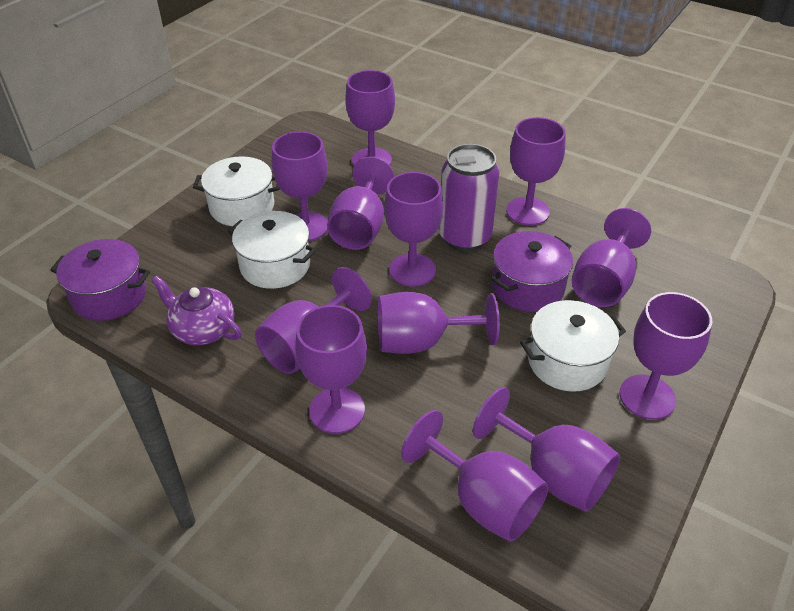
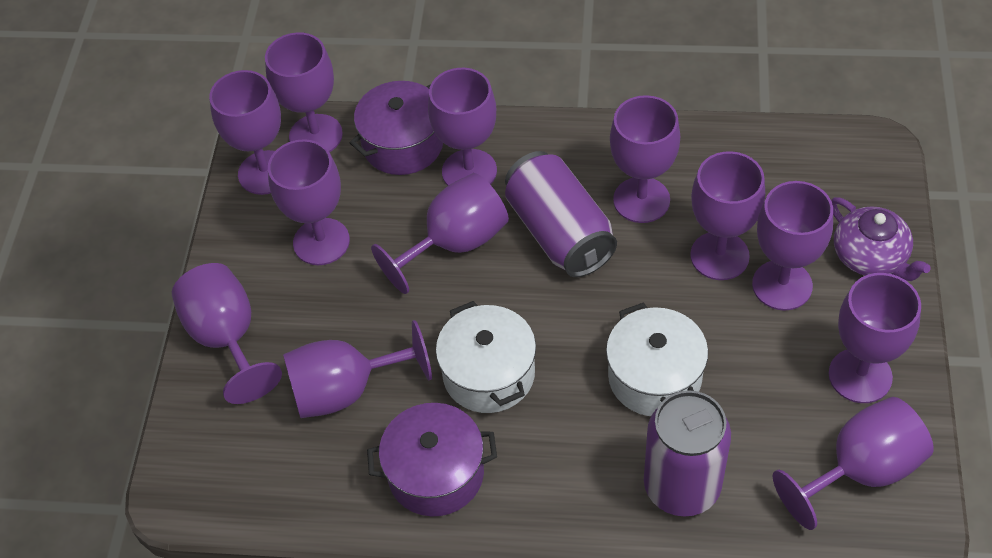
purple can: 1 -> 2
white pot: 3 -> 2

